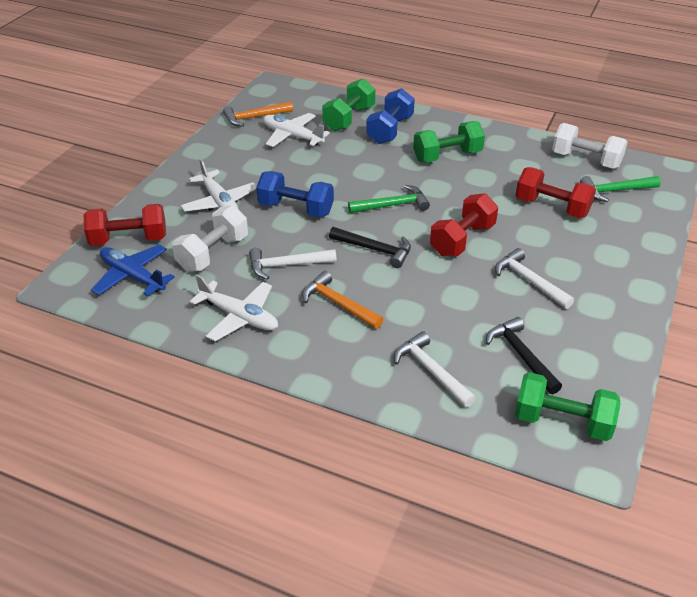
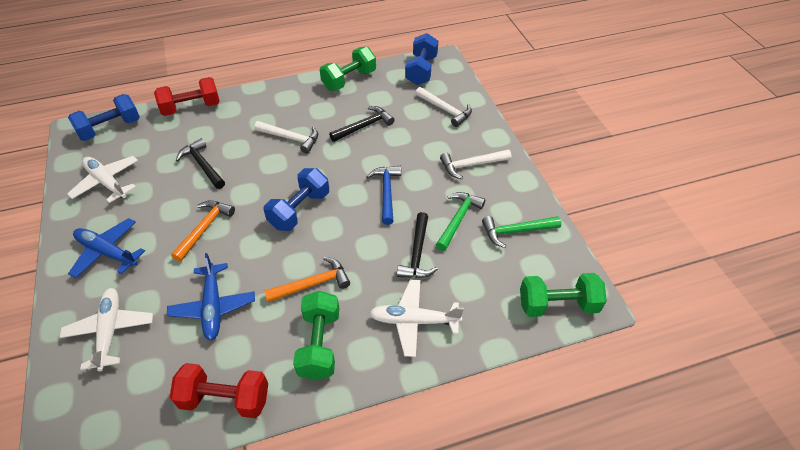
black hammer: 2 -> 3
blue dumbbell: 2 -> 3
blue hammer: 0 -> 1
blue plane: 1 -> 2
red dumbbell: 3 -> 2
white dumbbell: 2 -> 0

